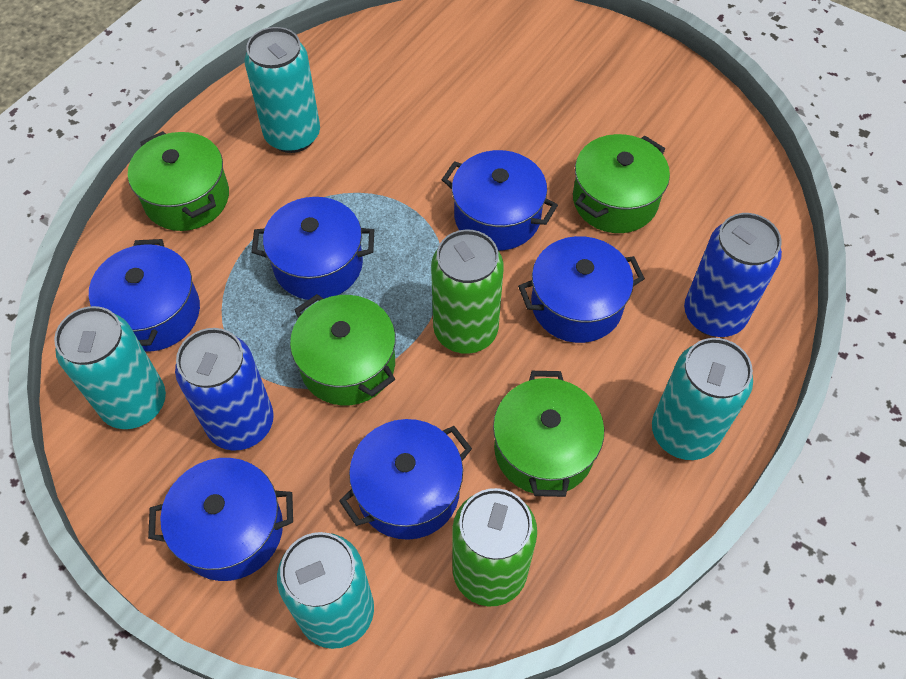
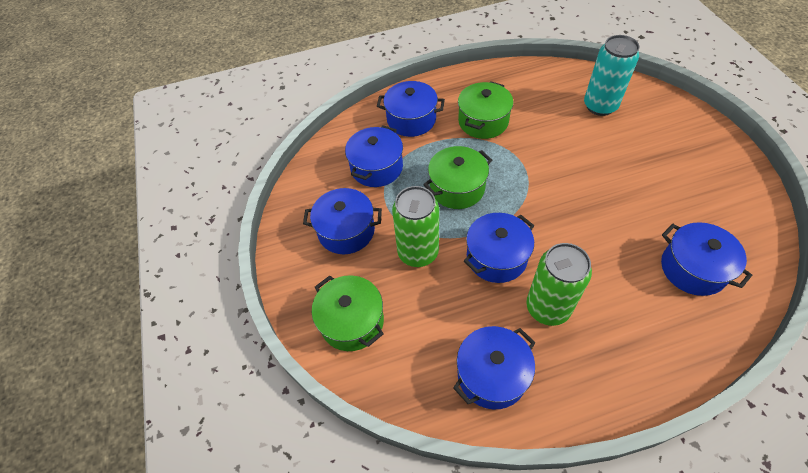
blue can: 2 -> 0
green pot: 4 -> 3
turquoise can: 4 -> 1

